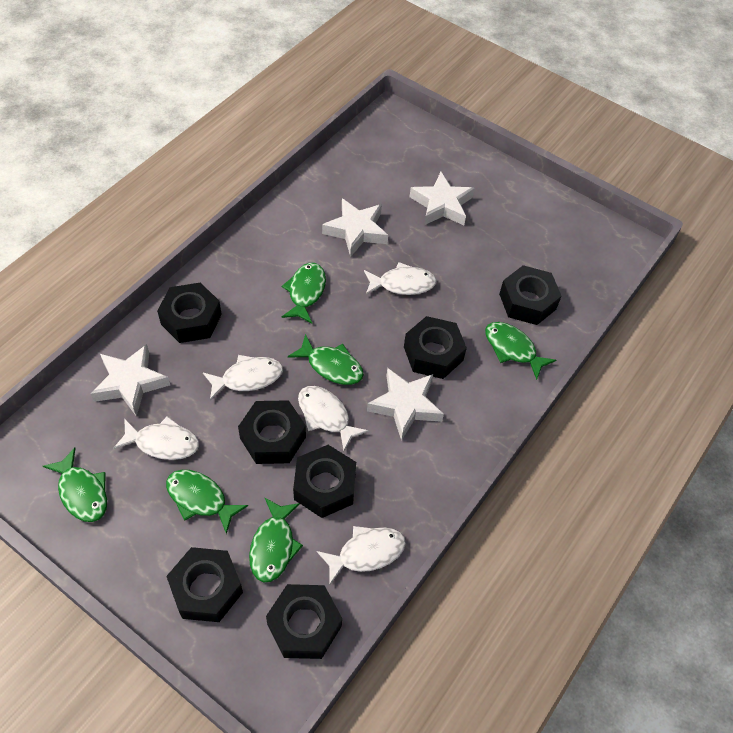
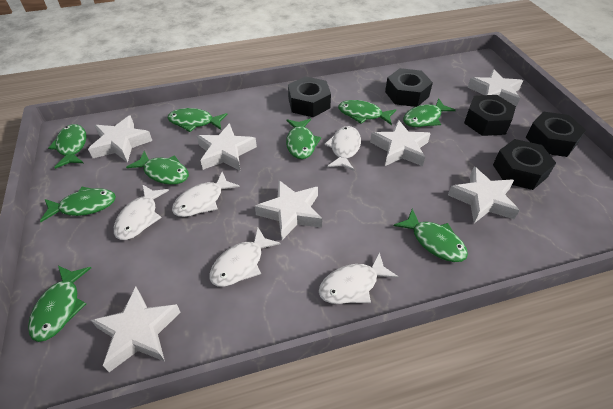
black nut: 7 -> 5
green fish: 6 -> 9
white star: 4 -> 7

